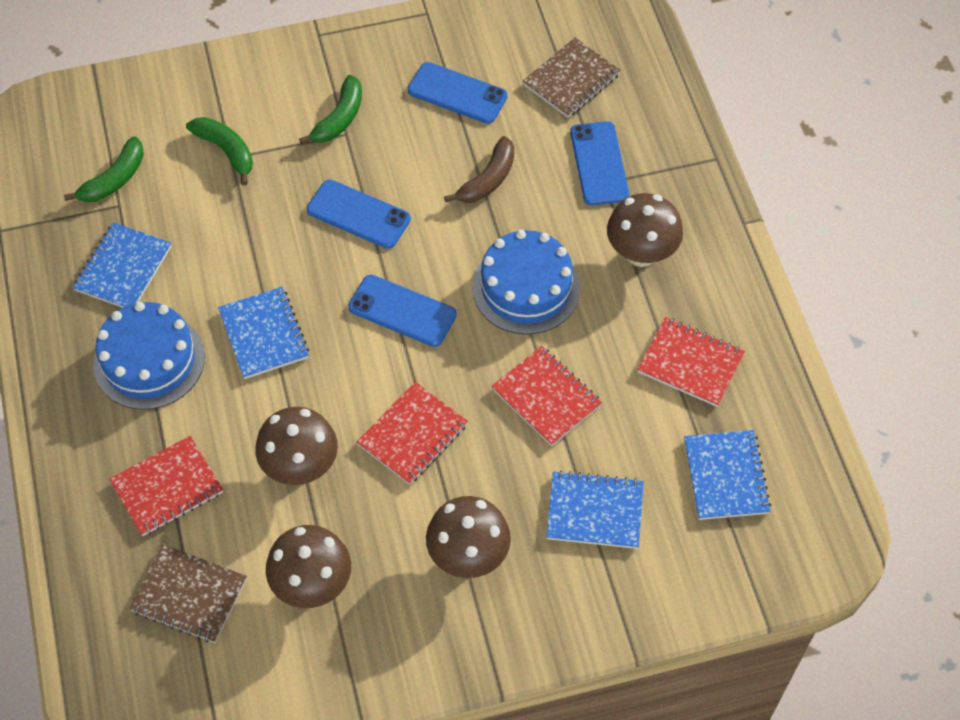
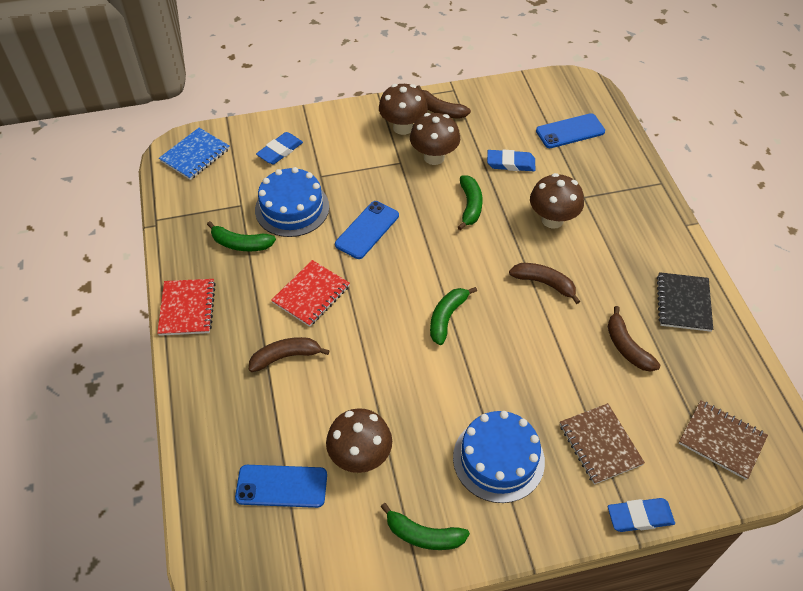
black notebook: 0 -> 1
blue eraser: 0 -> 3
blue notebook: 4 -> 1
blue phone: 4 -> 3
brown banana: 1 -> 4
green banana: 3 -> 4
red notebook: 4 -> 2

